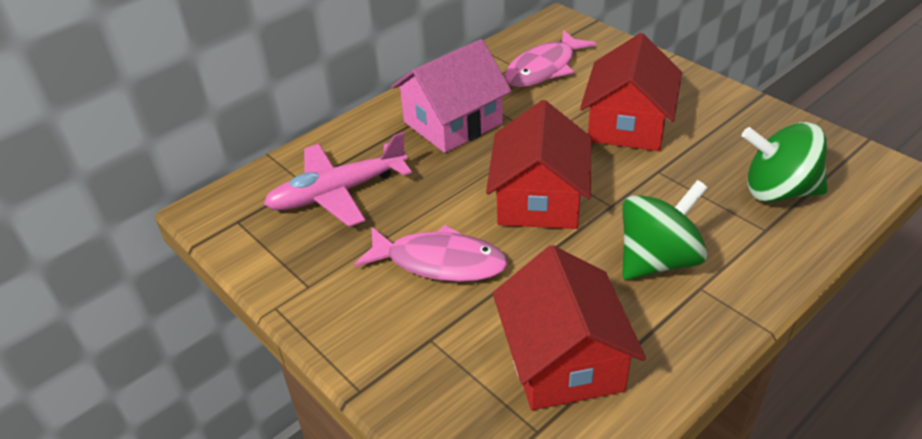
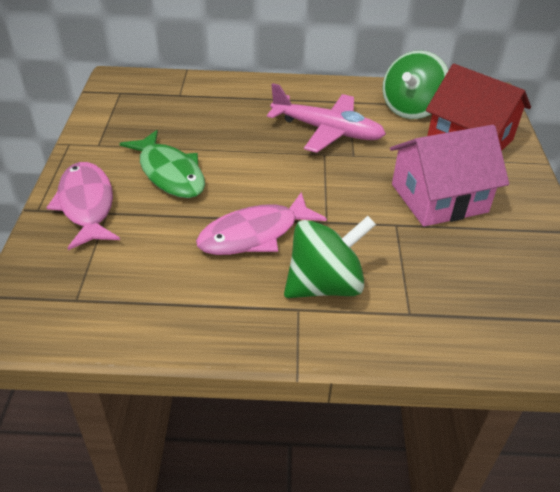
green fish: 0 -> 1
red house: 3 -> 1

